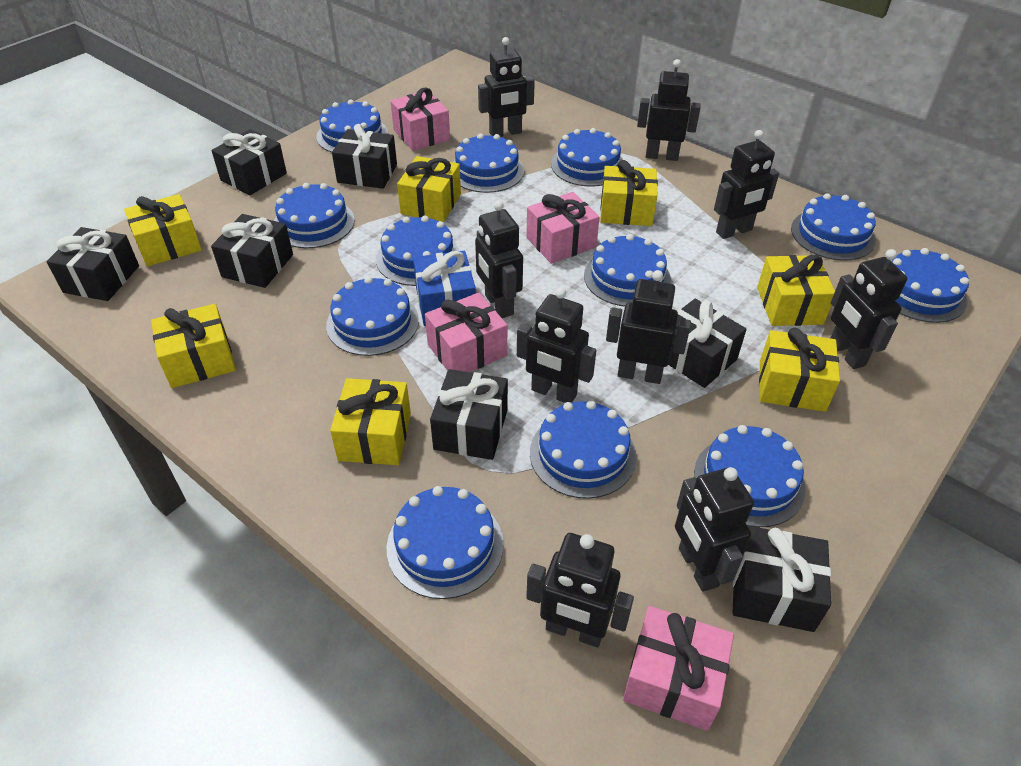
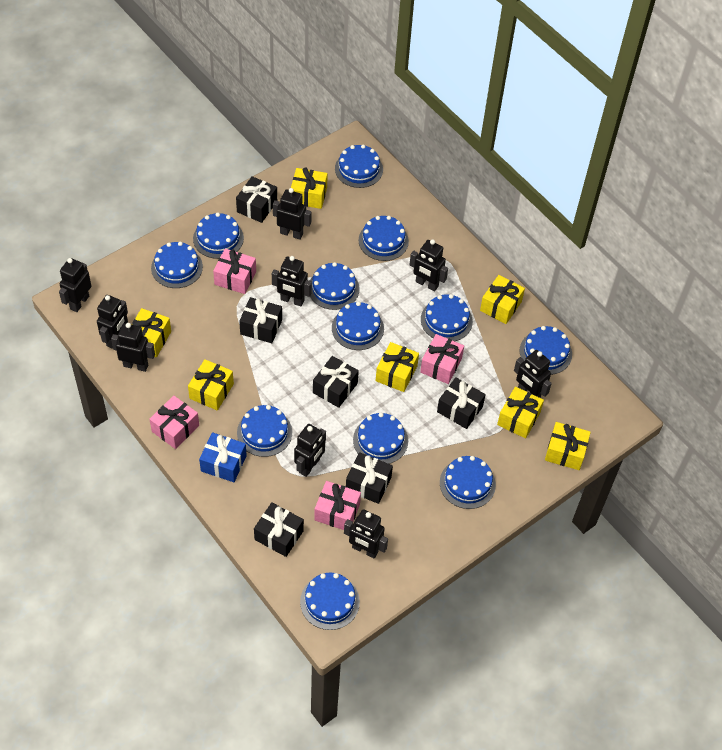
black gift: 7 -> 6

